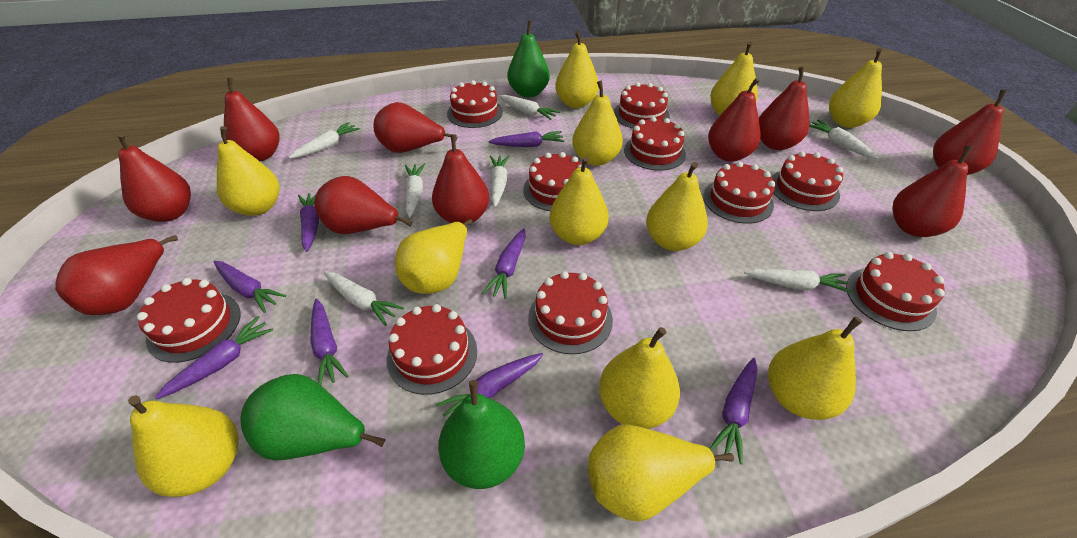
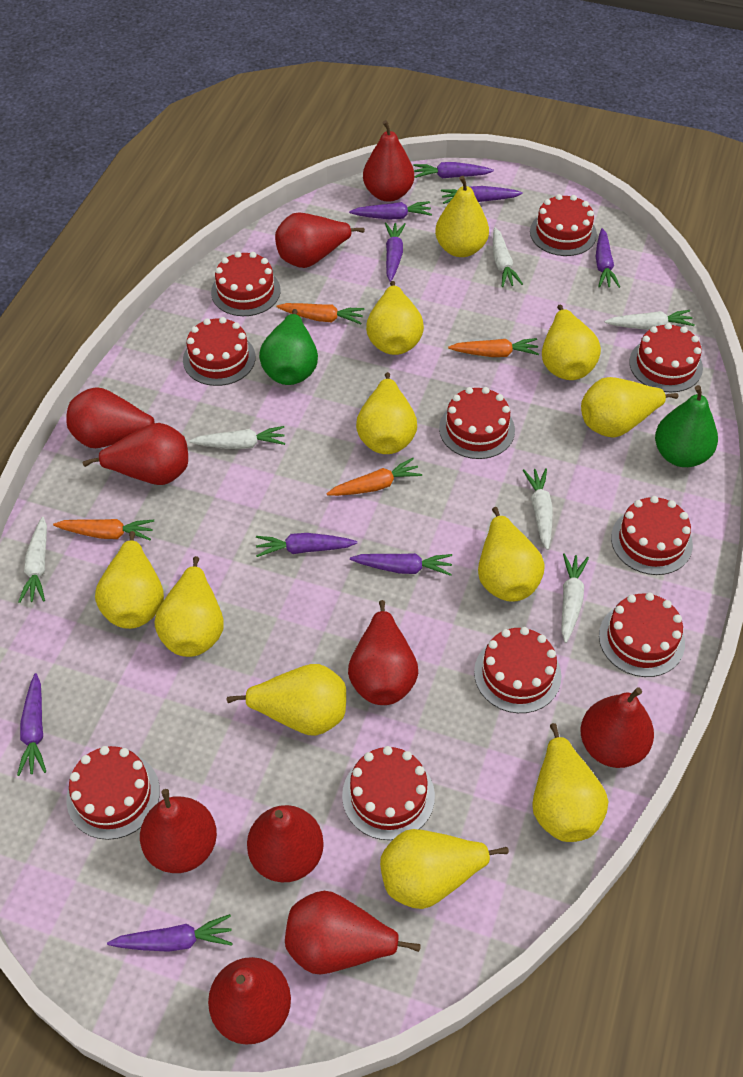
green pear: 3 -> 2
orange carrot: 0 -> 4
purple carrot: 8 -> 9
white carrot: 7 -> 6
yellow pear: 12 -> 11

